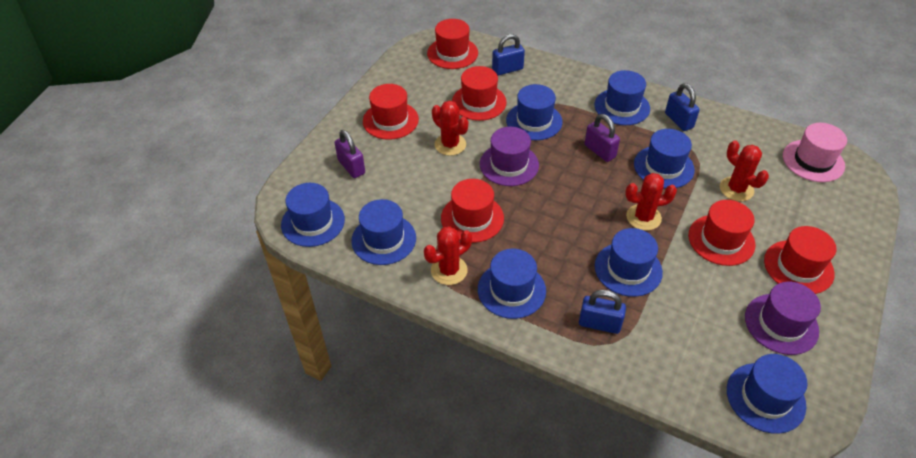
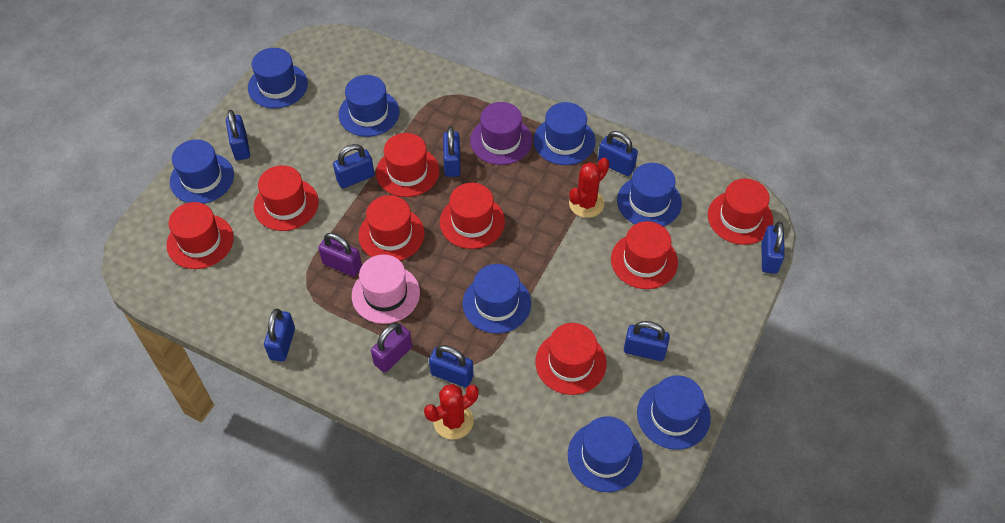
blue padlock: 3 -> 8
purple hat: 2 -> 1
red cactus: 4 -> 2
red hat: 6 -> 8

